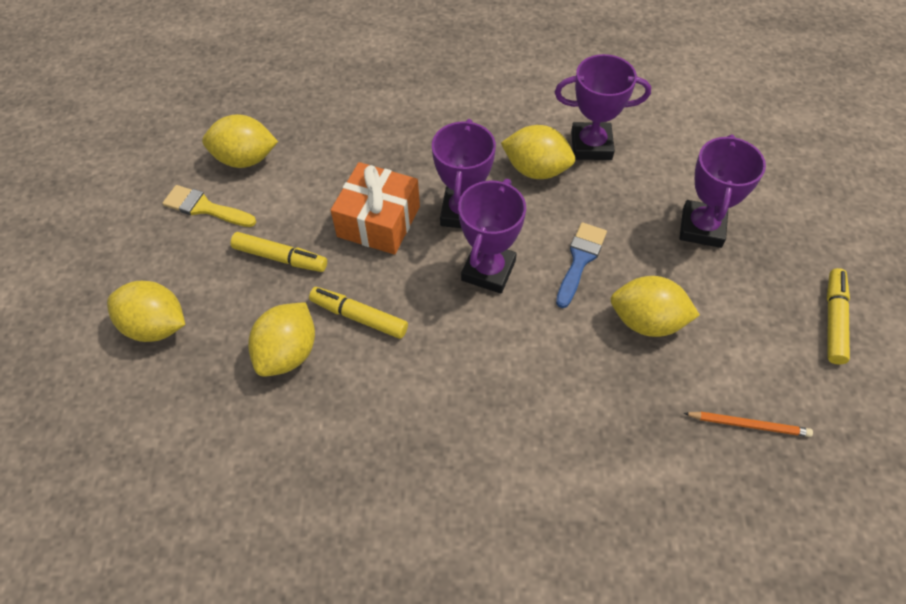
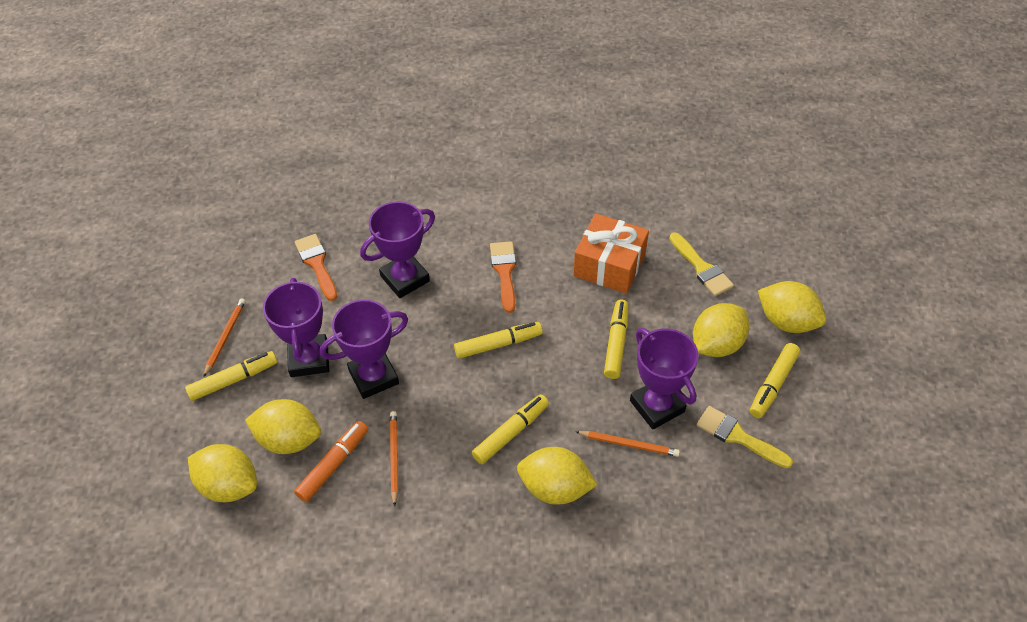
blue brush: 1 -> 0
orange brush: 0 -> 2
orange marker: 0 -> 1
orange pencil: 1 -> 3
yellow brush: 1 -> 2
yellow marker: 3 -> 5

